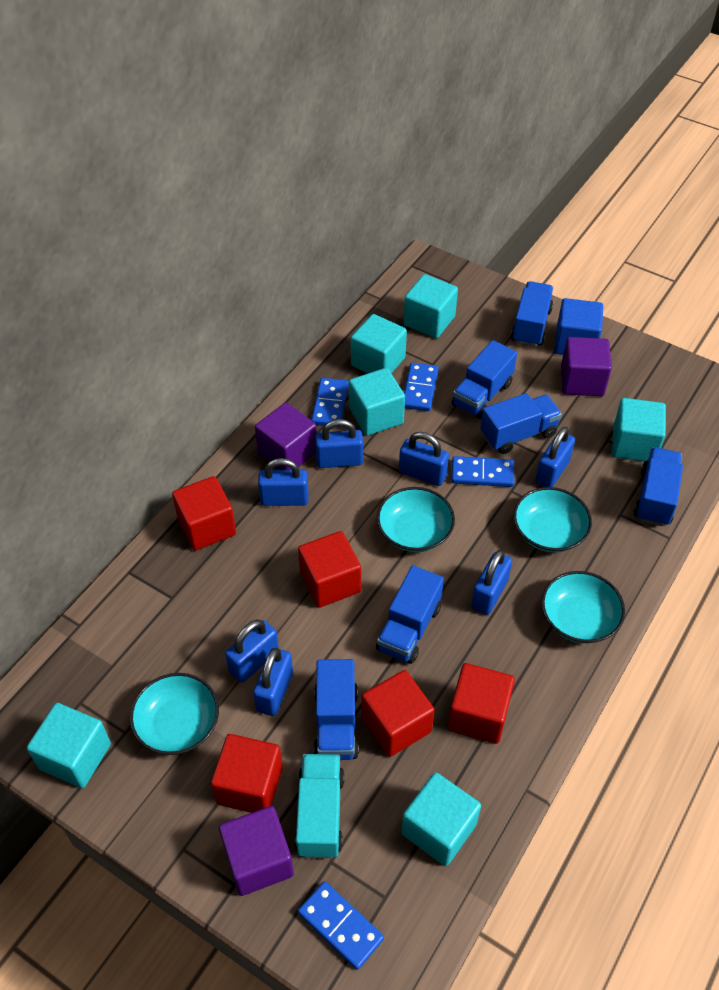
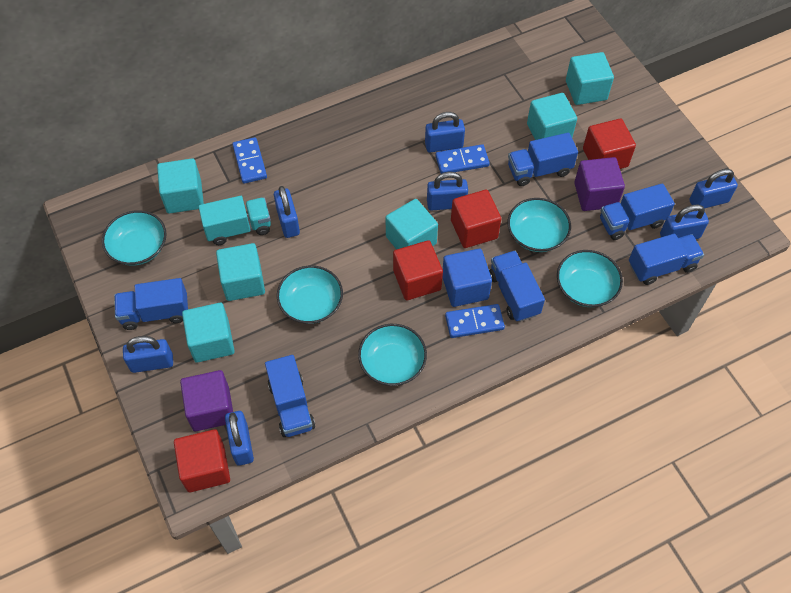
blue domino: 4 -> 3
purple cube: 3 -> 2
red cube: 5 -> 4
turquoise bowl: 4 -> 5

